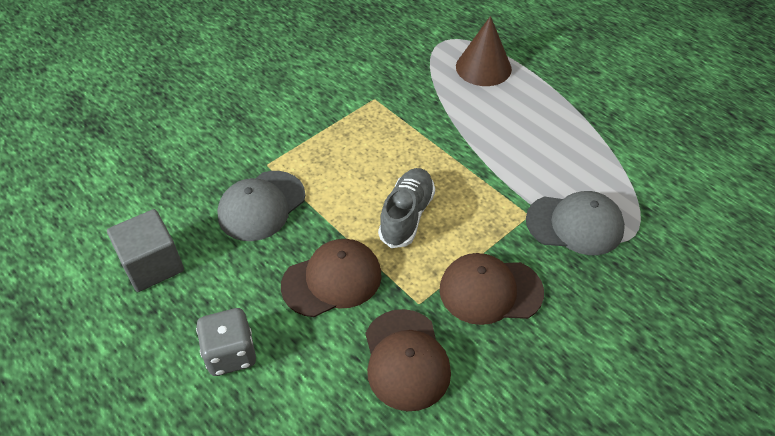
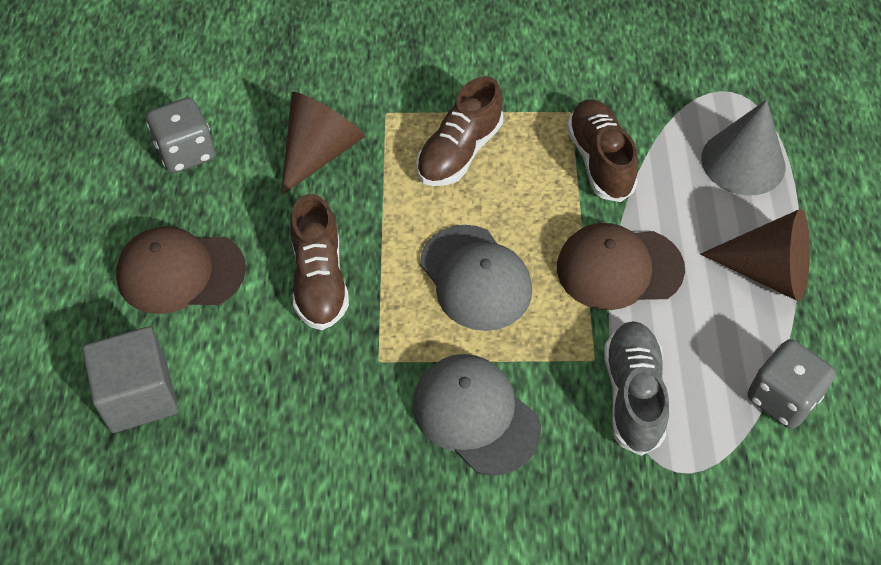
brown cap: 3 -> 2
brown cone: 1 -> 2
brown shoe: 0 -> 3
grey cone: 0 -> 1
grey dice: 1 -> 2

